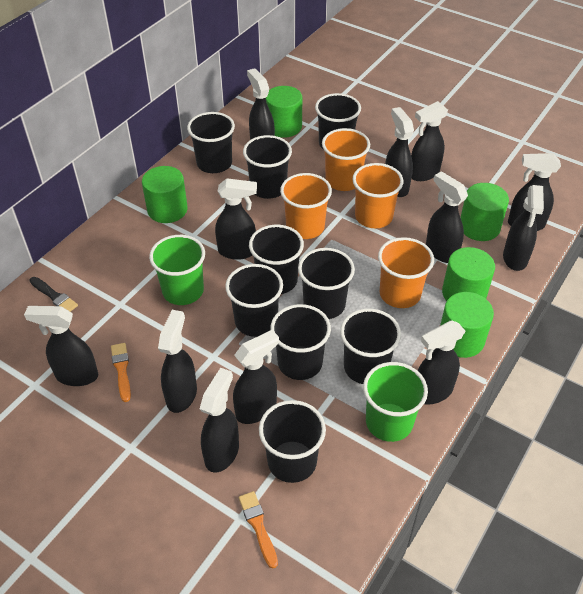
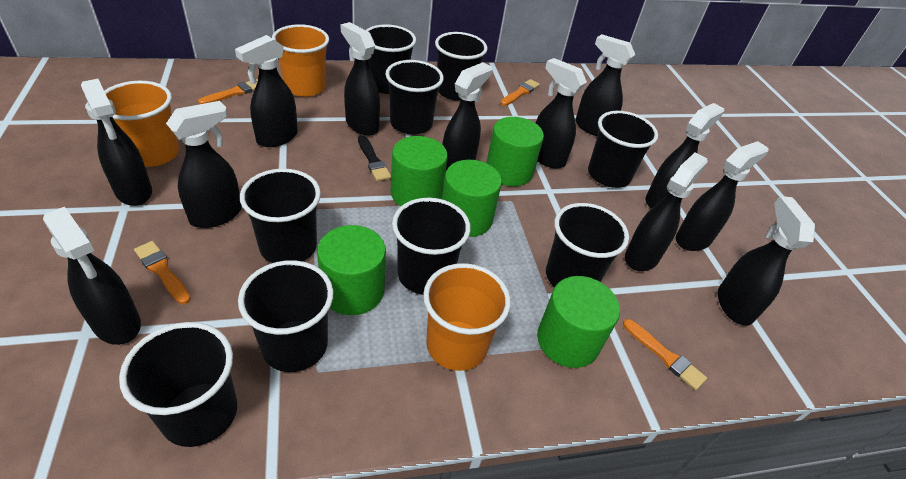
green cup: 2 -> 0
orange brush: 2 -> 4
orange cup: 4 -> 3

